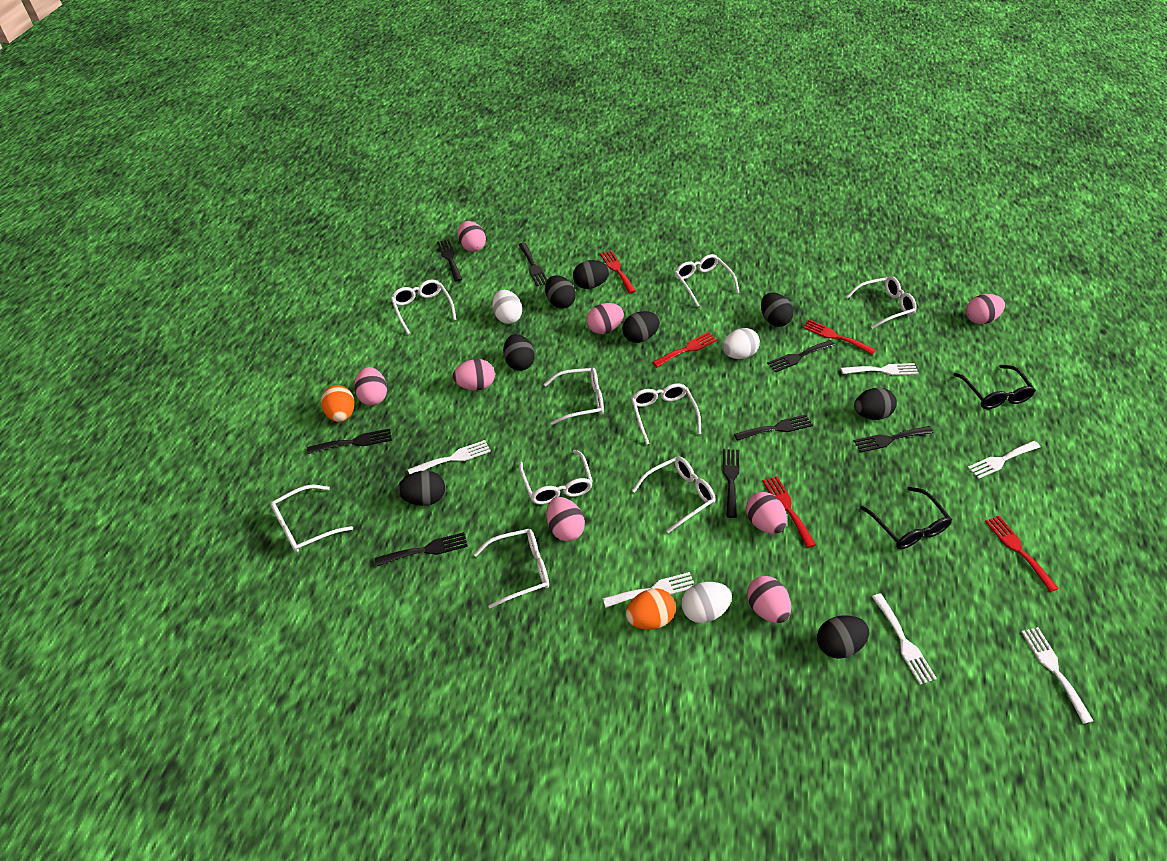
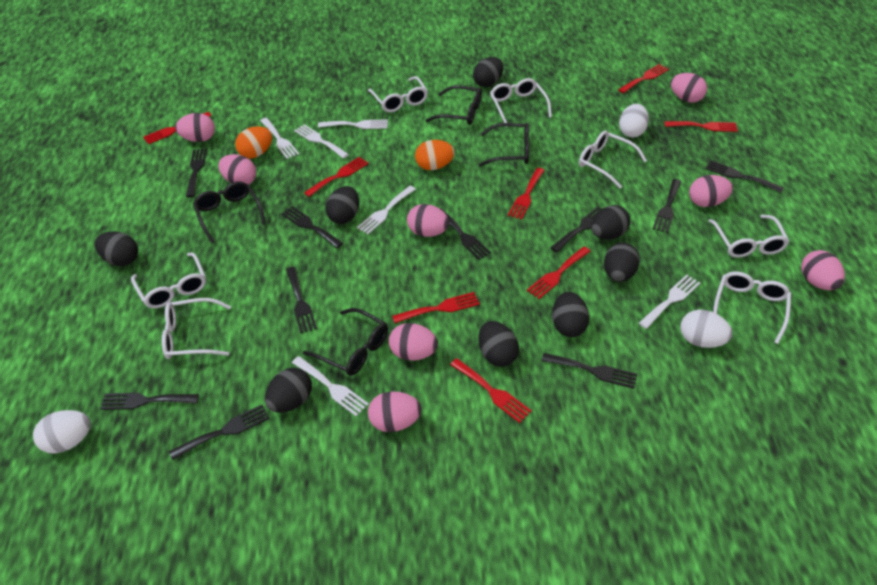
black fork: 8 -> 10
black glasses: 2 -> 4
red fork: 5 -> 8
white glasses: 9 -> 7

